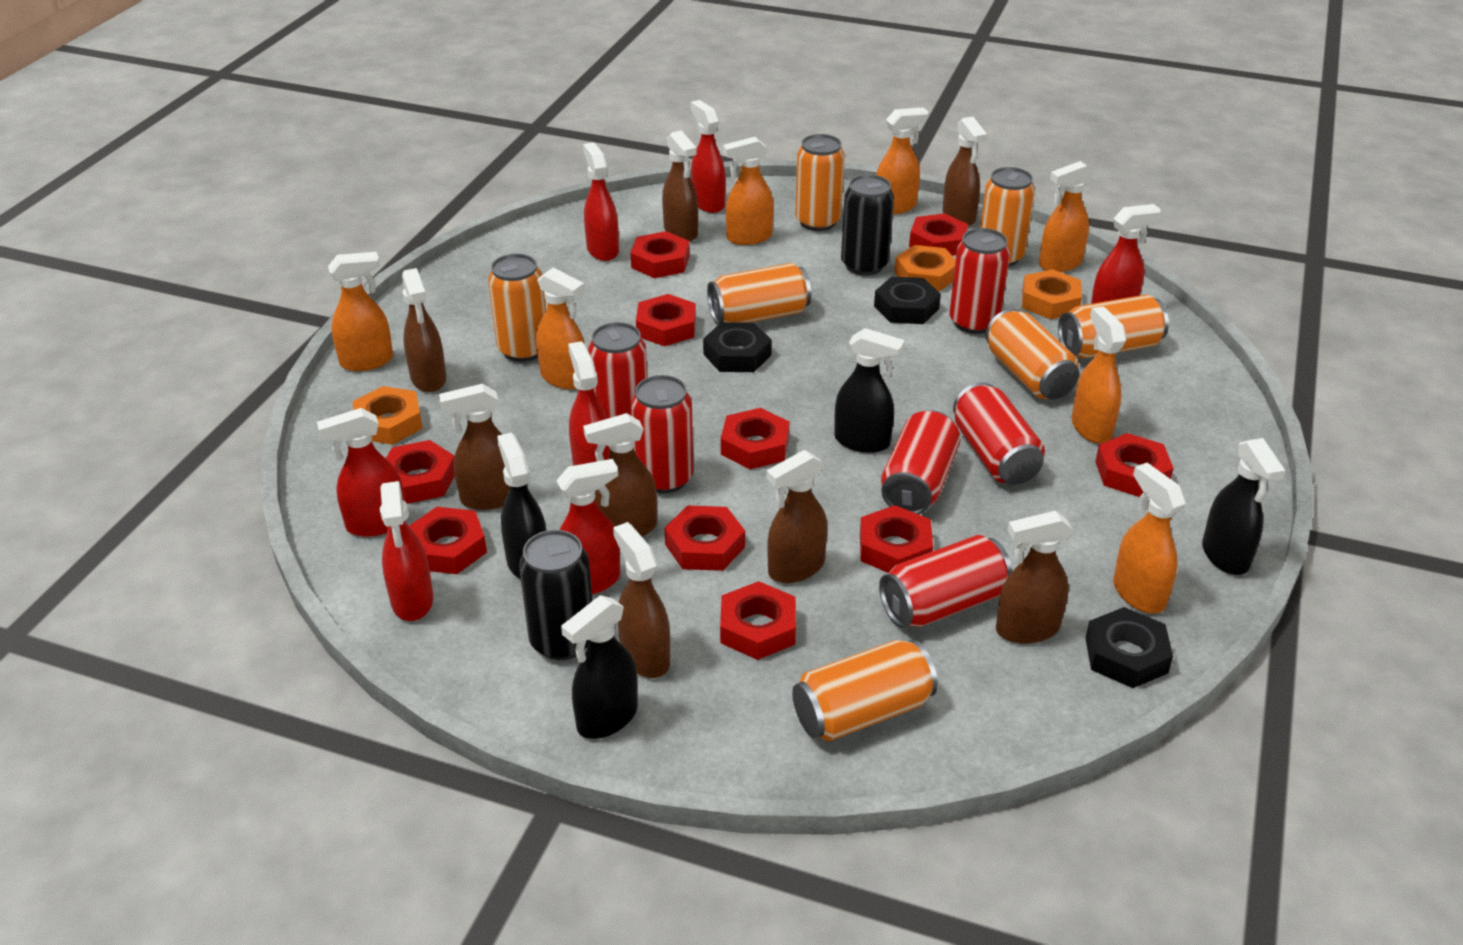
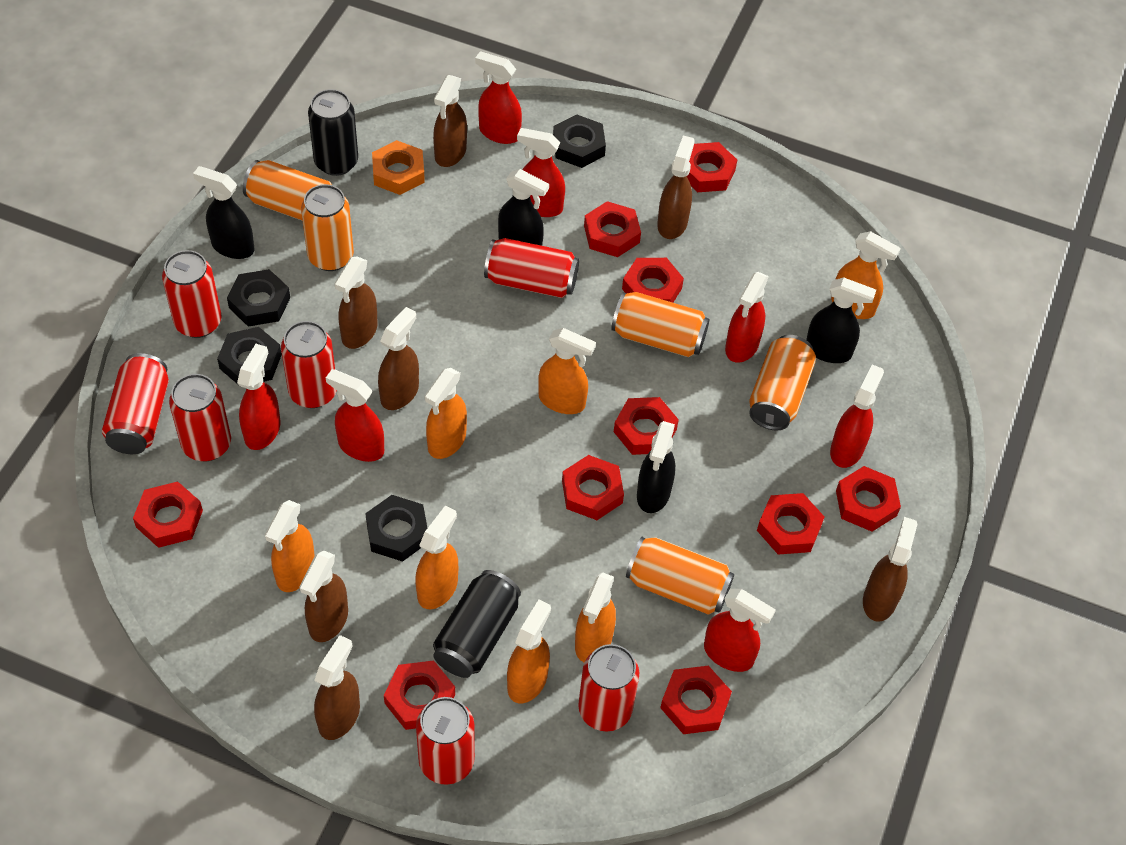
black nut: 3 -> 4
brown spray bottle: 8 -> 7
orange can: 7 -> 5
orange nut: 3 -> 1
red can: 6 -> 7

